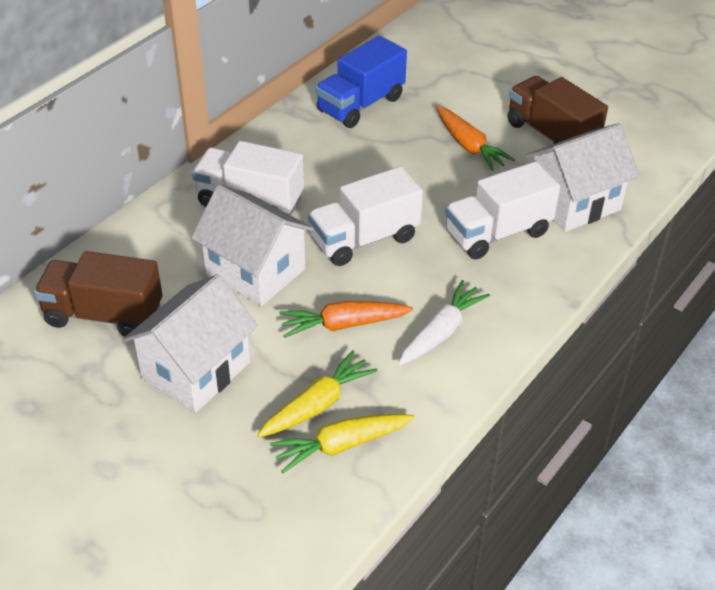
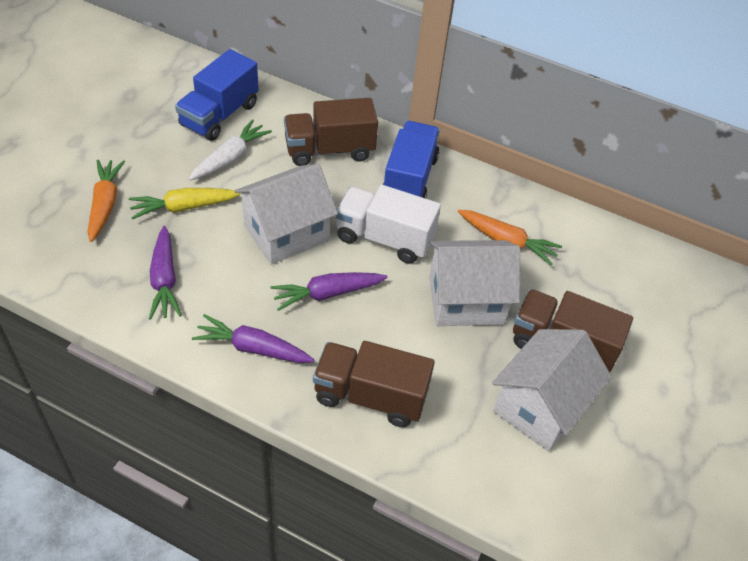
blue truck: 1 -> 2
brown truck: 2 -> 3
purple carrot: 0 -> 3
white truck: 3 -> 1
yellow carrot: 2 -> 1

